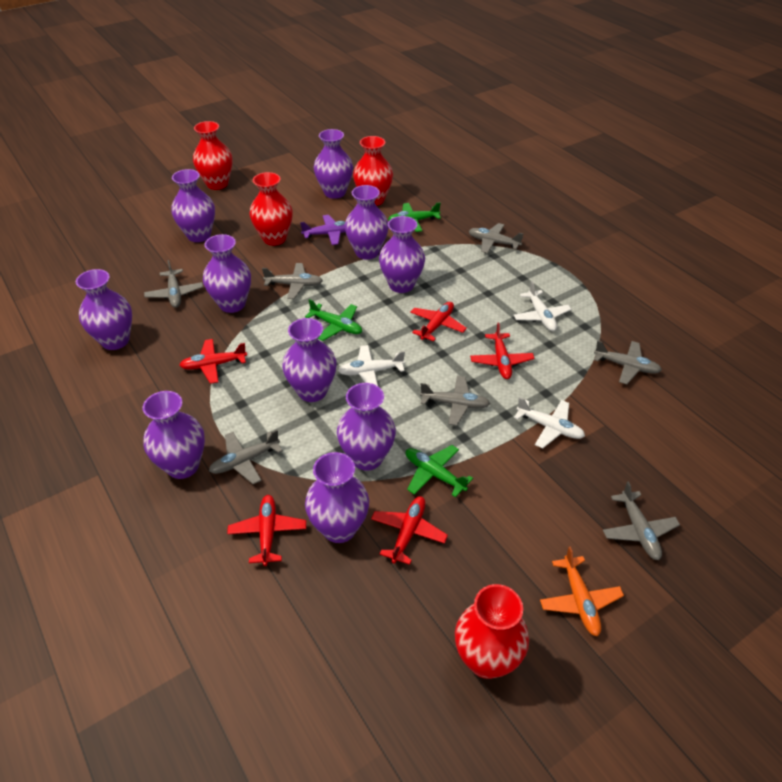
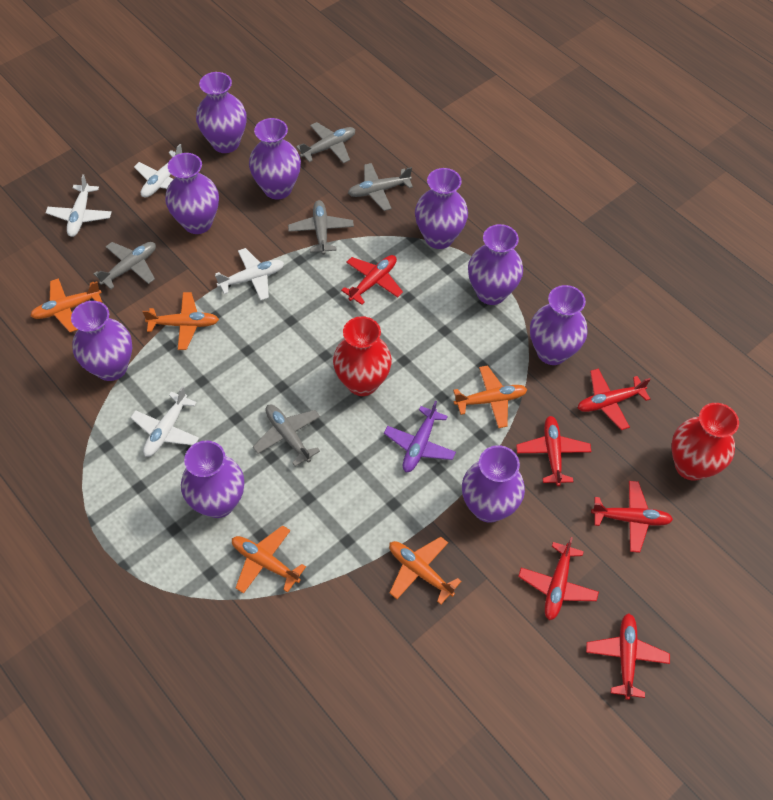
green plane: 3 -> 0
grey plane: 7 -> 5
orange plane: 1 -> 5
purple vase: 10 -> 9
red plane: 5 -> 6
red vase: 4 -> 2
white plane: 3 -> 4

